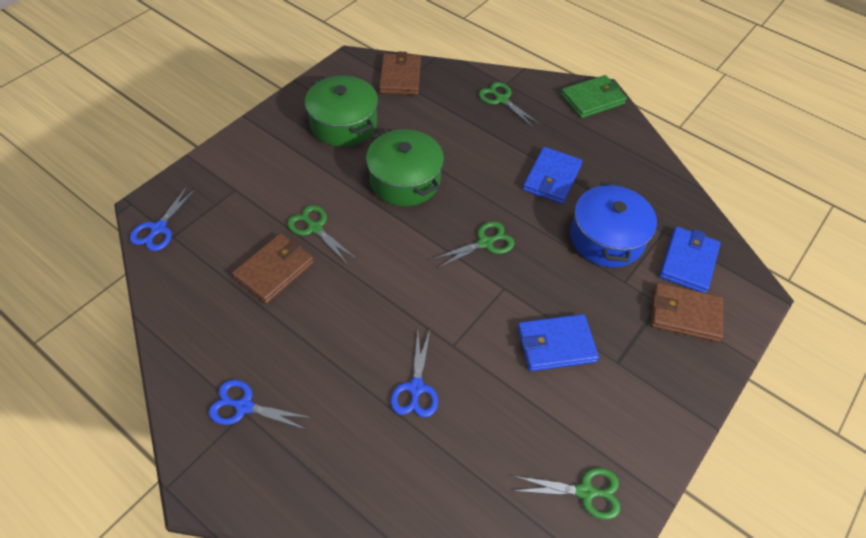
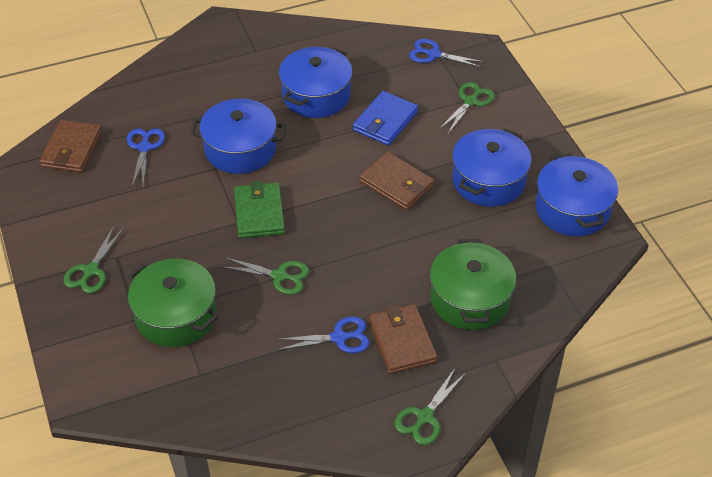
blue pot: 1 -> 4
blue wallet: 3 -> 1

